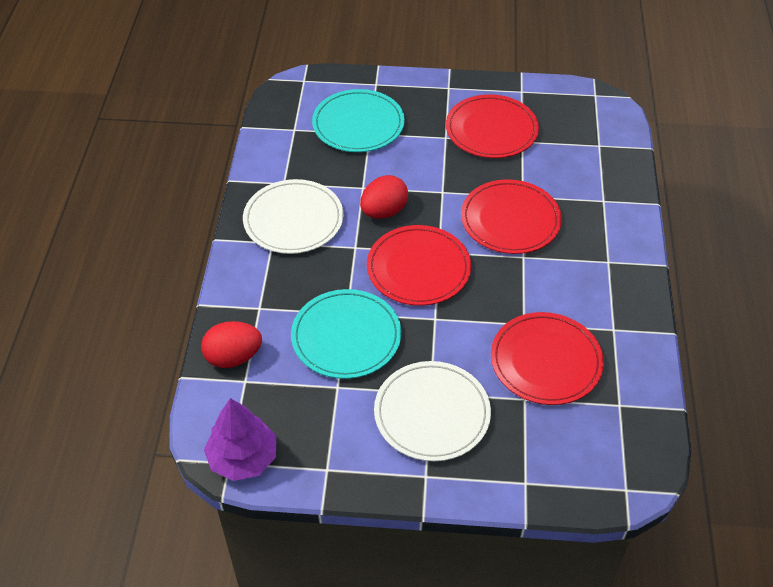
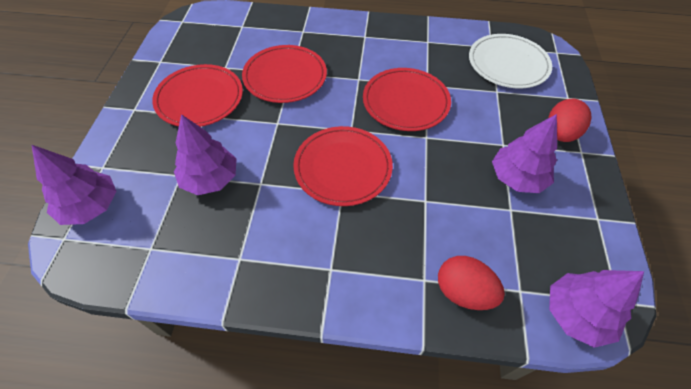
purple tree: 1 -> 4
turquoise plate: 2 -> 0
white plate: 2 -> 1

